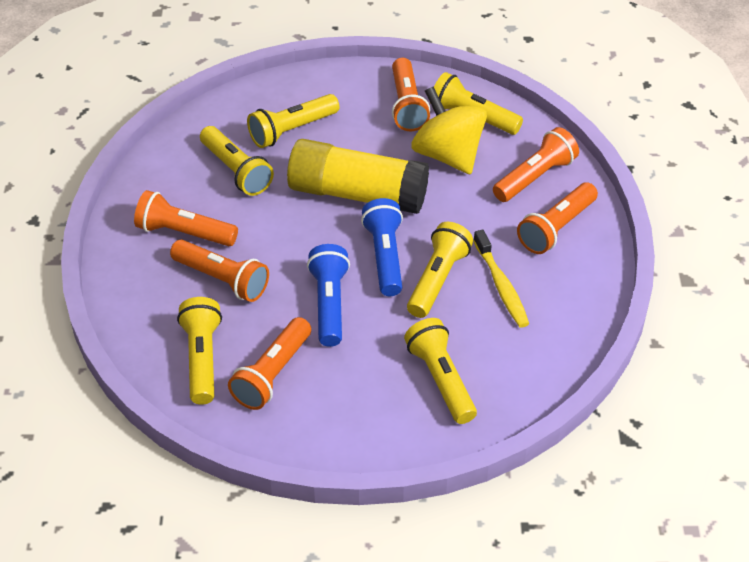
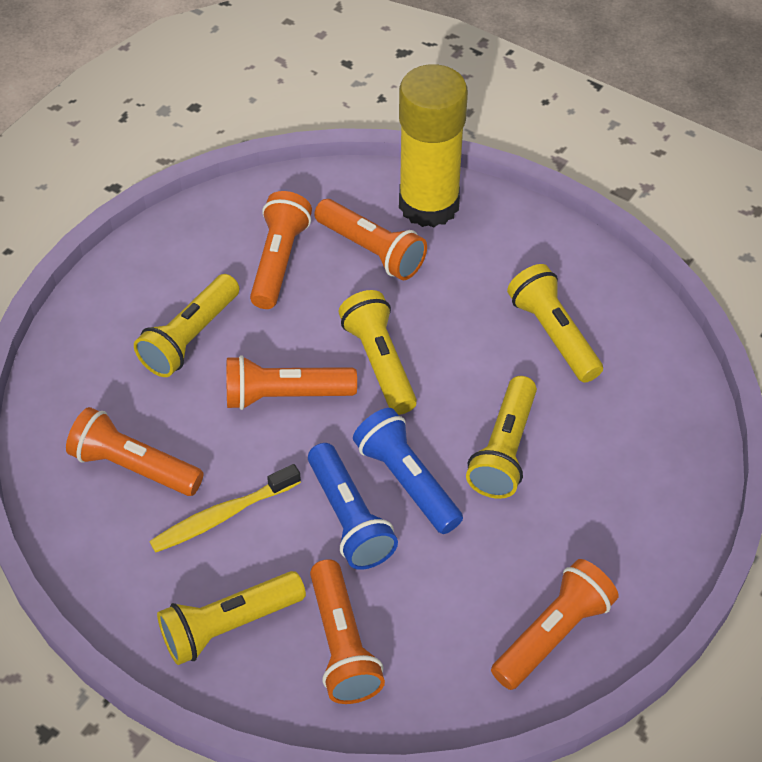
yellow flashlight: 6 -> 5
yellow spinning top: 1 -> 0

